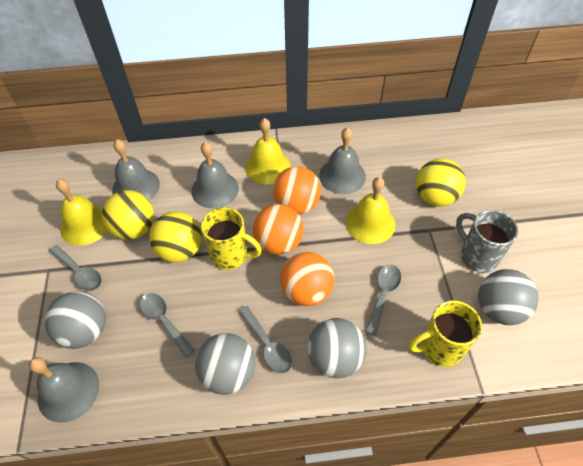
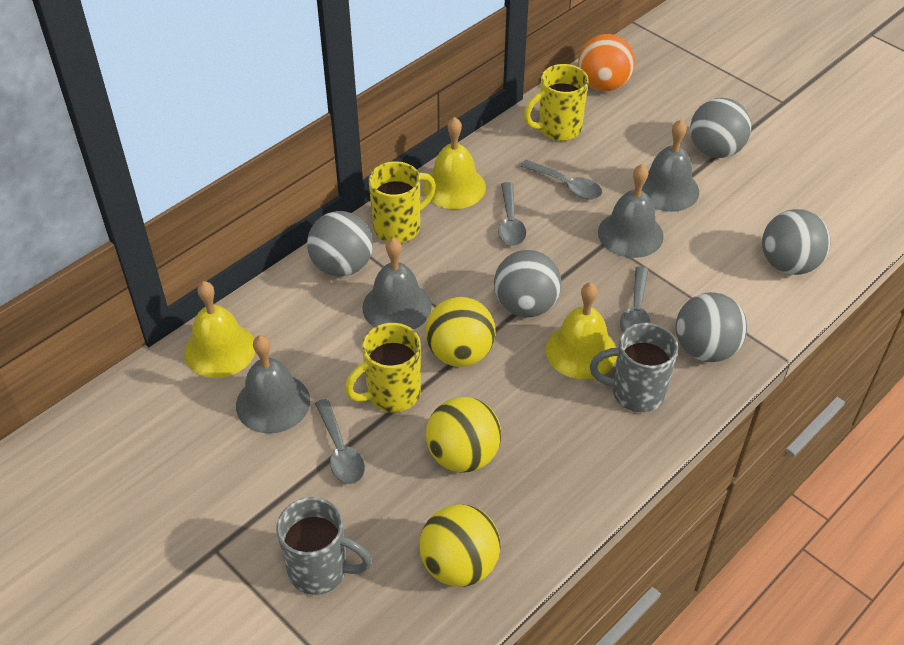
grey ball: 4 -> 5
grey mug: 1 -> 2
orange ball: 3 -> 1
yellow mug: 2 -> 3

